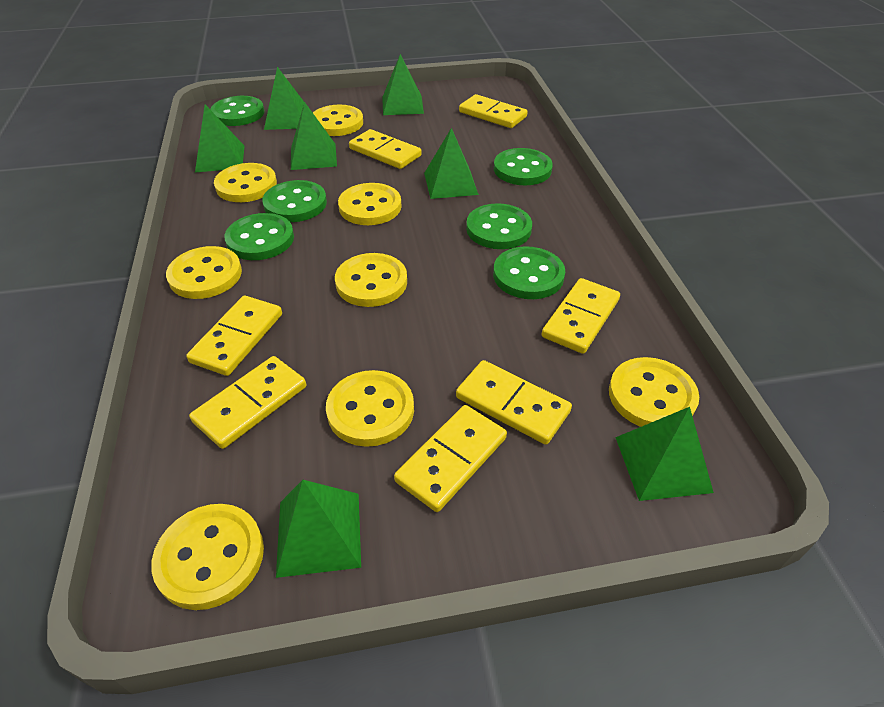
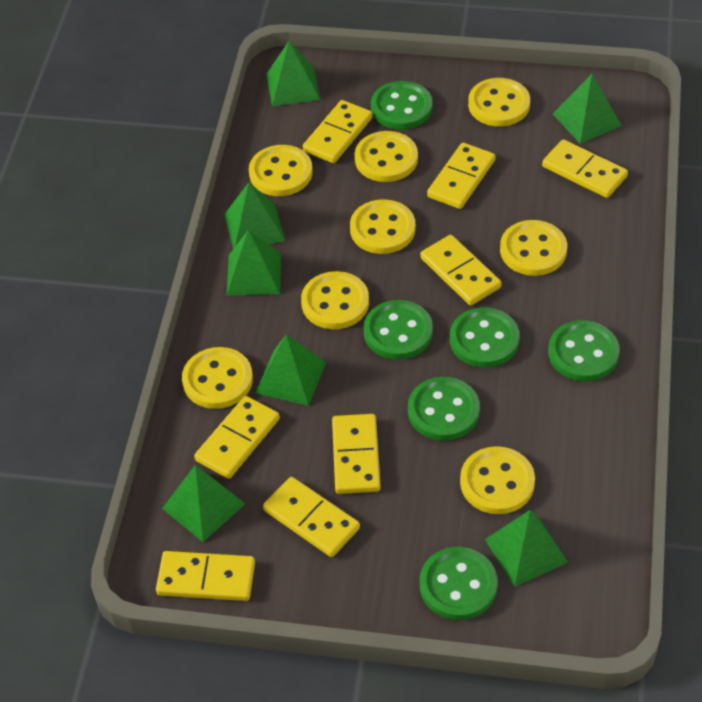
yellow domino: 7 -> 8

